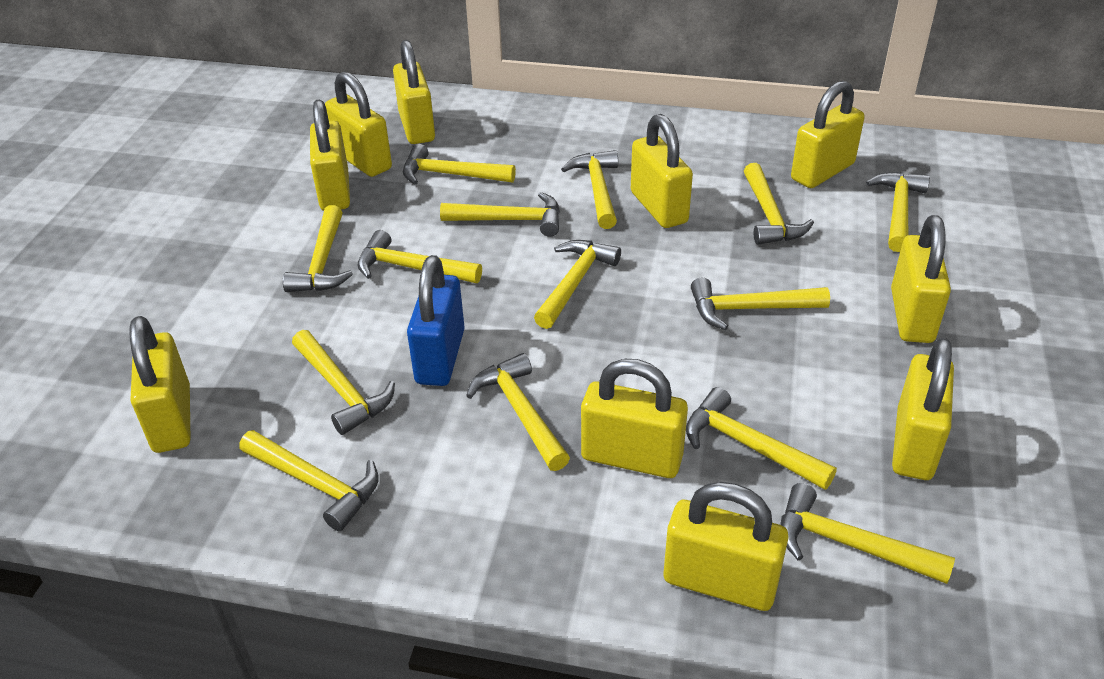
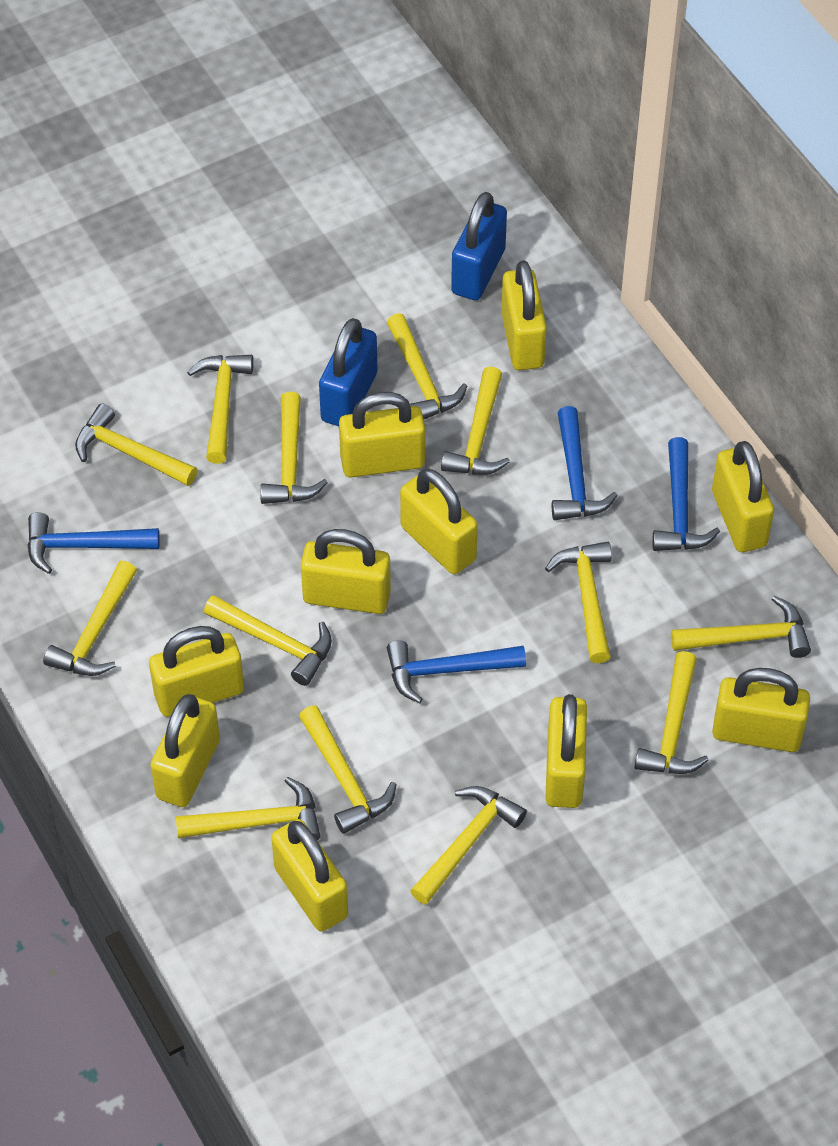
blue hammer: 0 -> 4
blue padlock: 1 -> 2
yellow hammer: 14 -> 13

